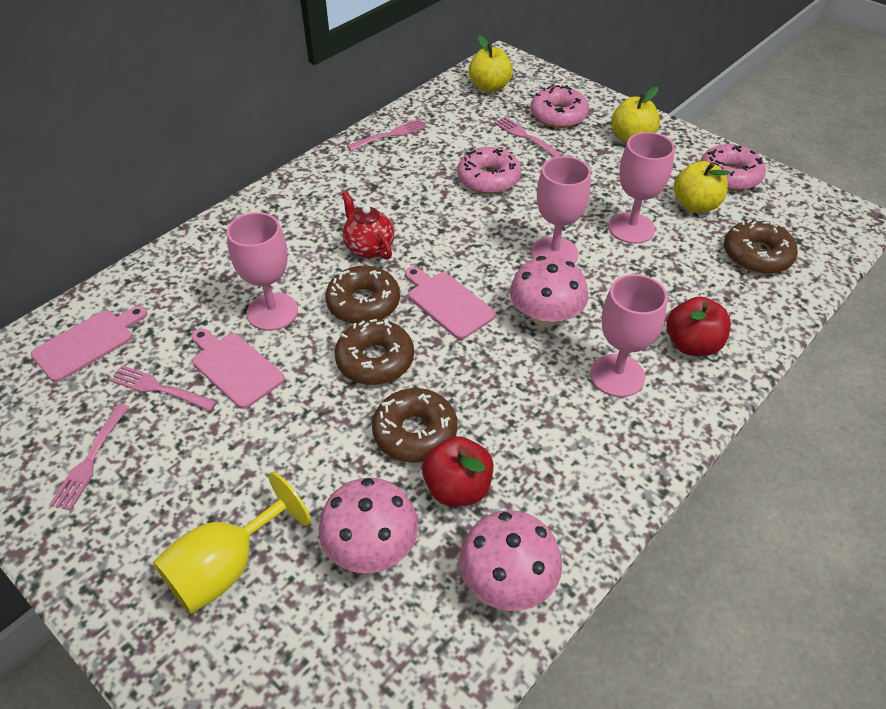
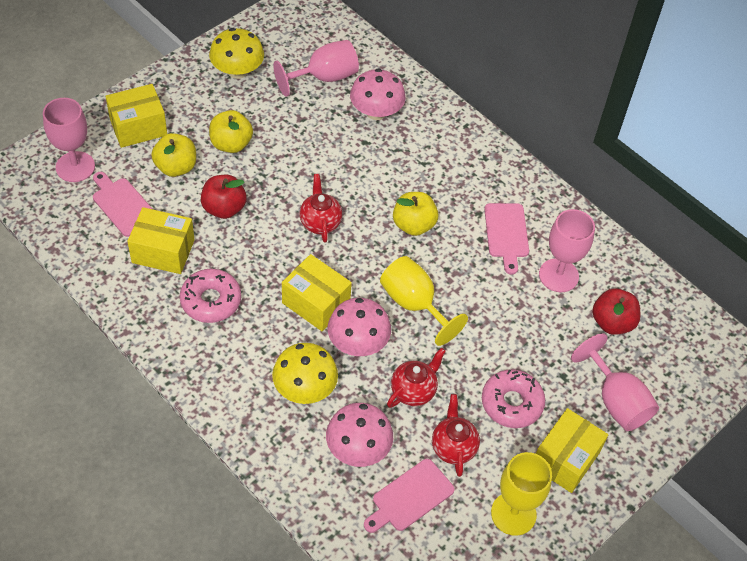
brown donut: 4 -> 0
pink donut: 3 -> 2
pink fork: 4 -> 0
red teapot: 1 -> 3
yellow box: 0 -> 4
yellow goblet: 1 -> 2
yellow mushroom: 0 -> 2

